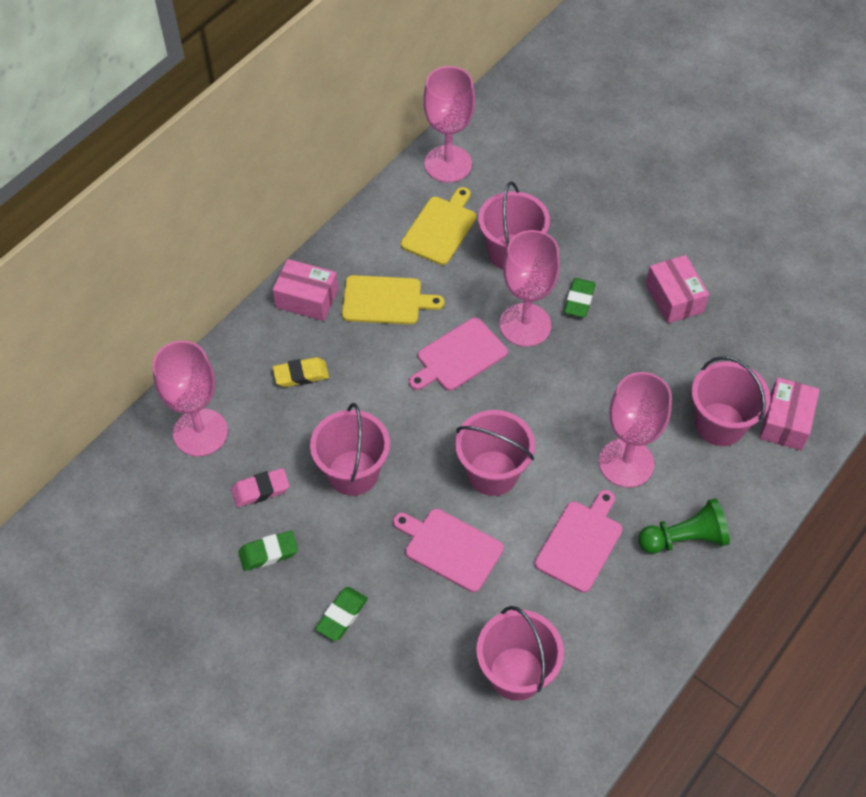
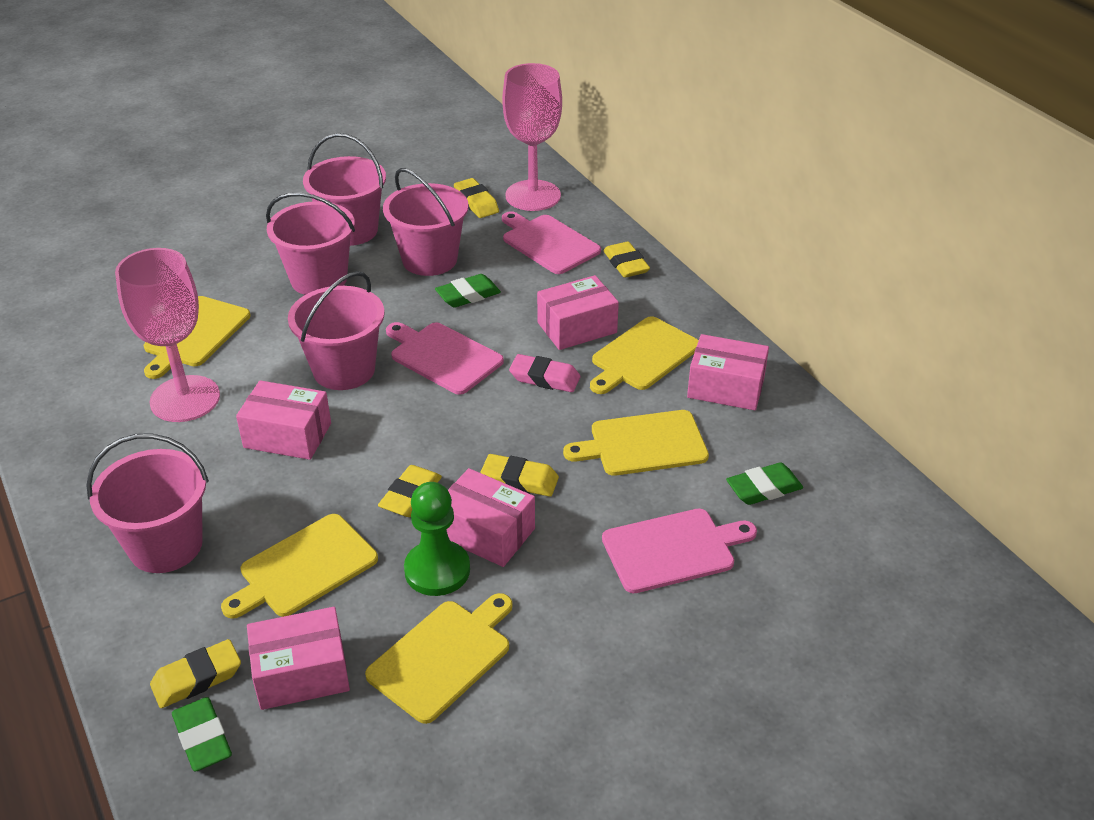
pink box: 3 -> 5
pink goblet: 4 -> 2
yellow cutting board: 2 -> 5
yellow eraser: 1 -> 5

